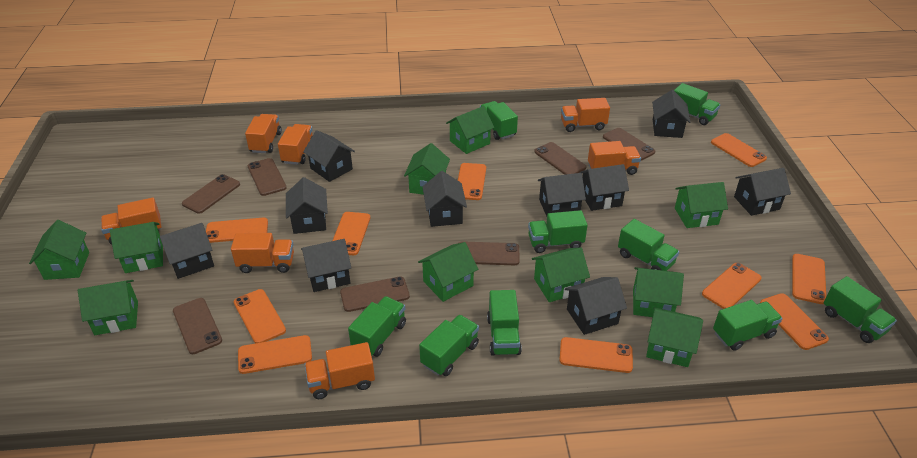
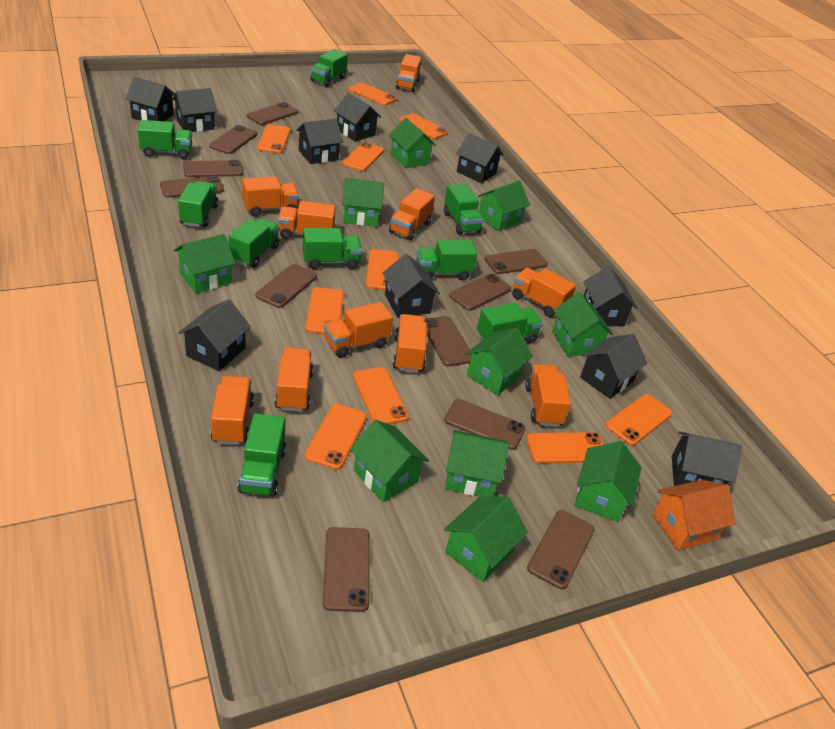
brown phone: 7 -> 11
orange house: 0 -> 1
orange truck: 7 -> 10

